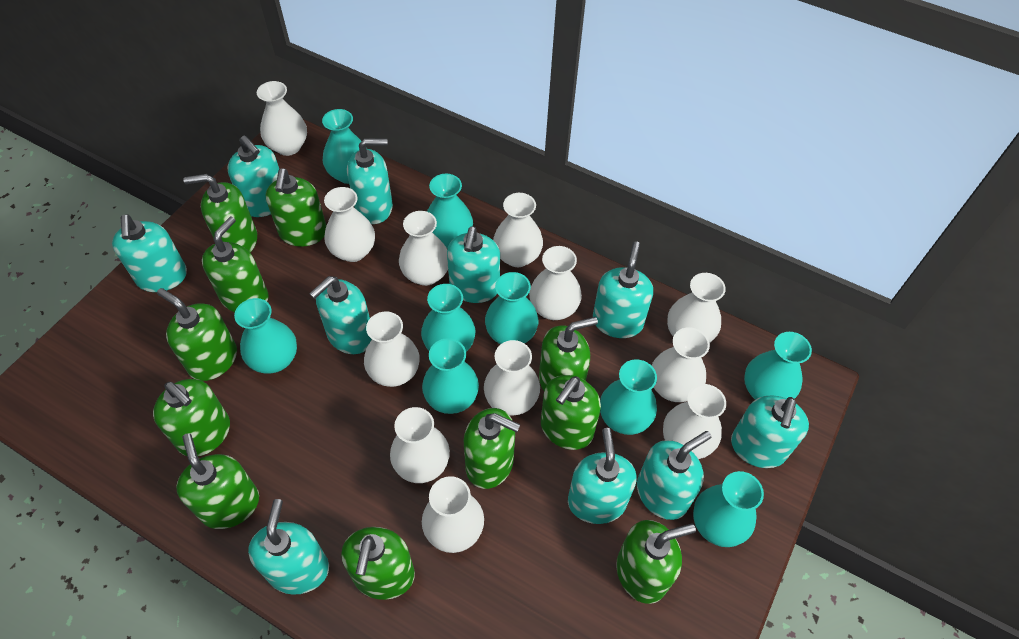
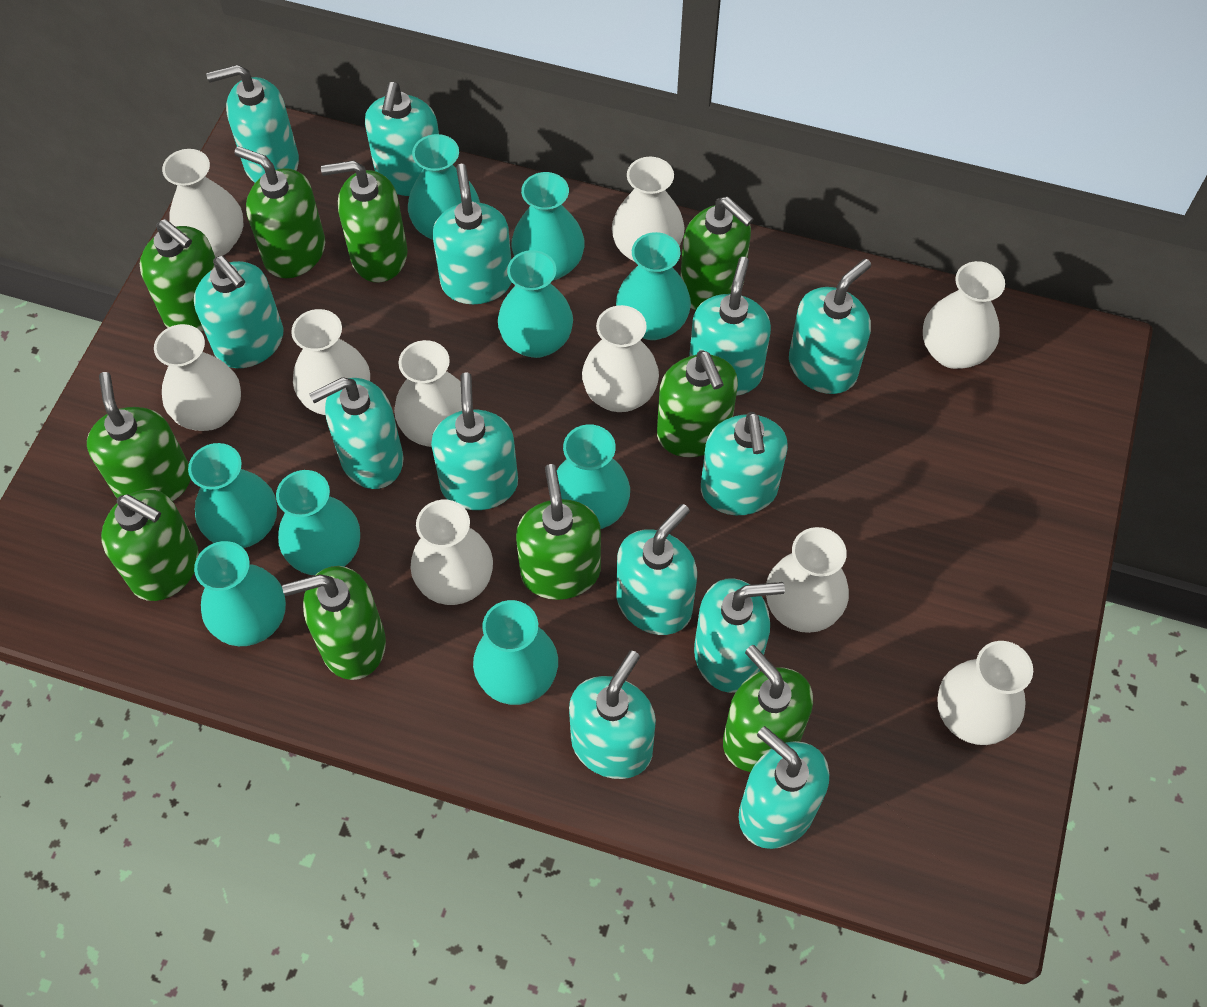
green soap dispenser: 11 -> 10
turquoise soap dispenser: 10 -> 13
white vase: 12 -> 10

